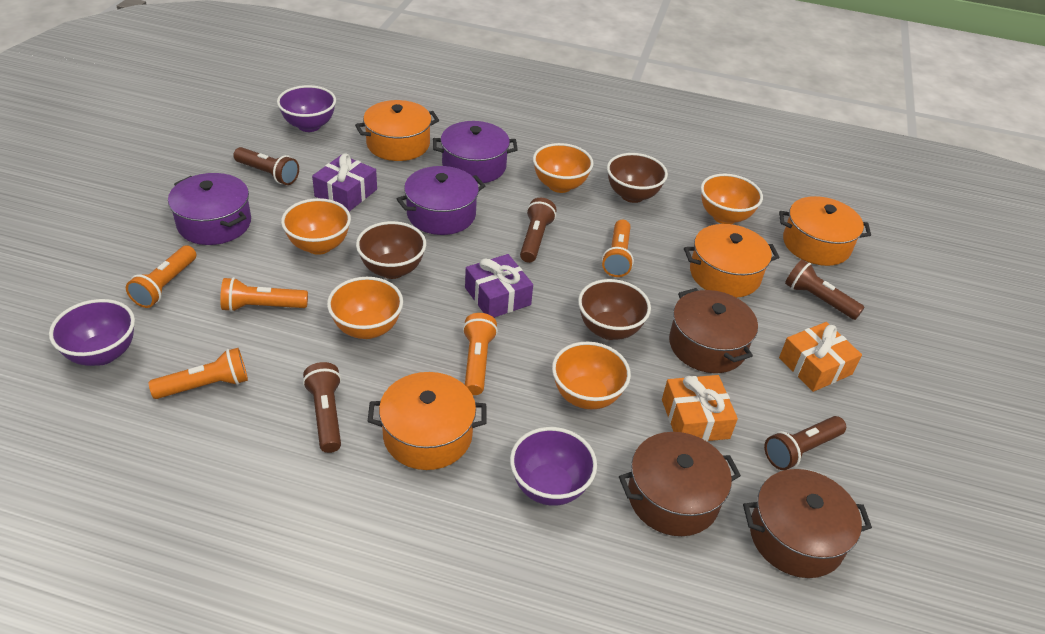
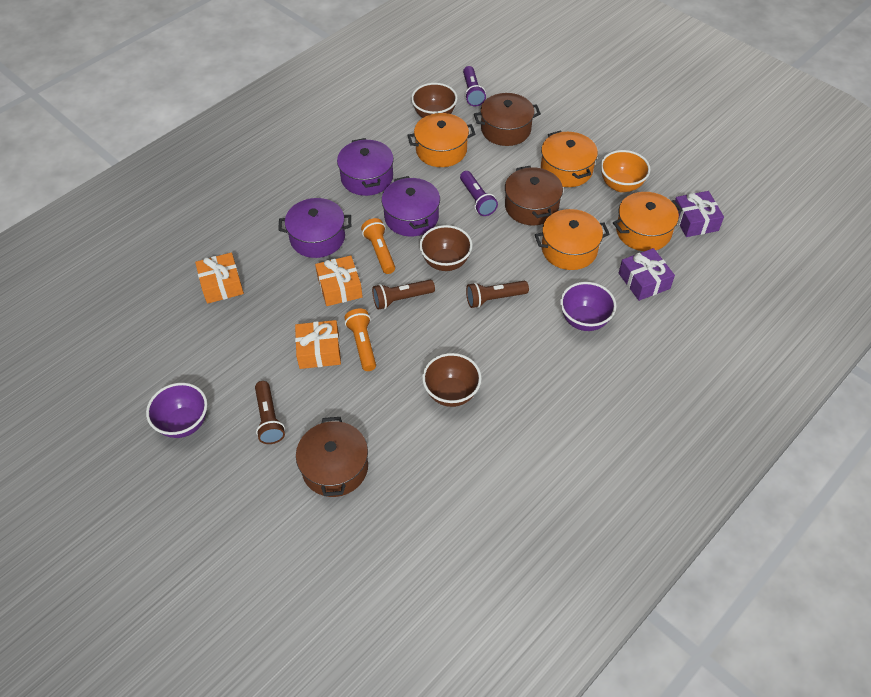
brown flashlight: 5 -> 3
orange bowl: 5 -> 1
orange flashlight: 5 -> 2
orange gift: 2 -> 3
purple bowl: 3 -> 2
purple flashlight: 0 -> 2

